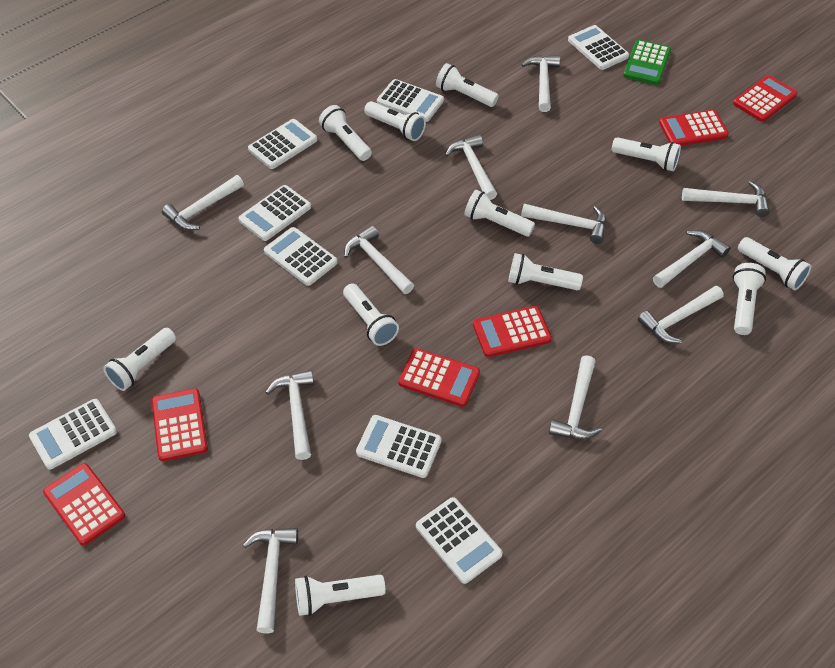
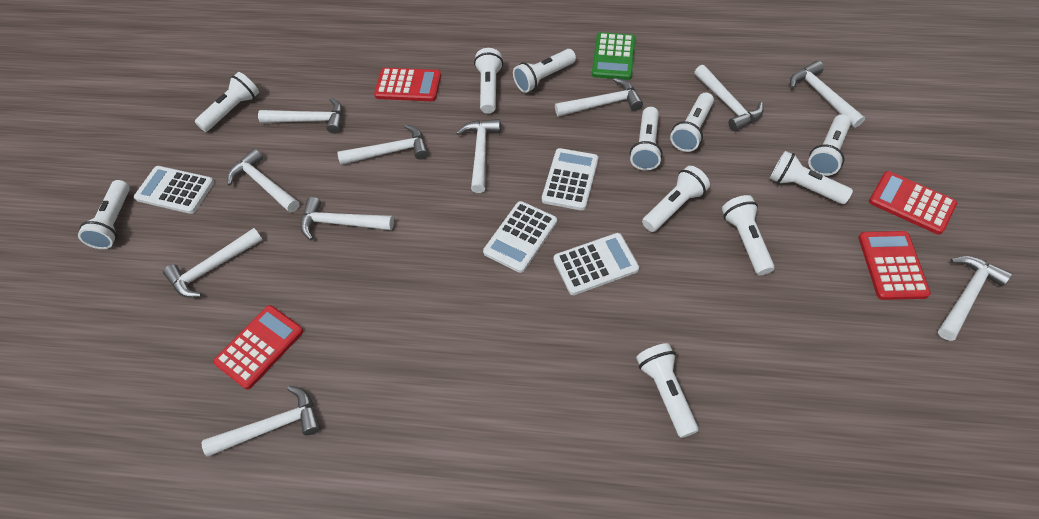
red calculator: 6 -> 4
white calculator: 8 -> 4

